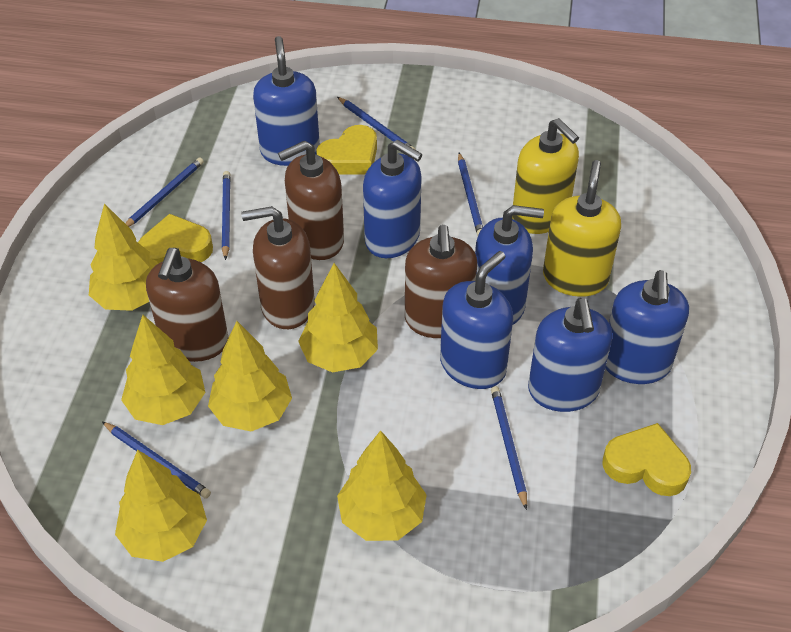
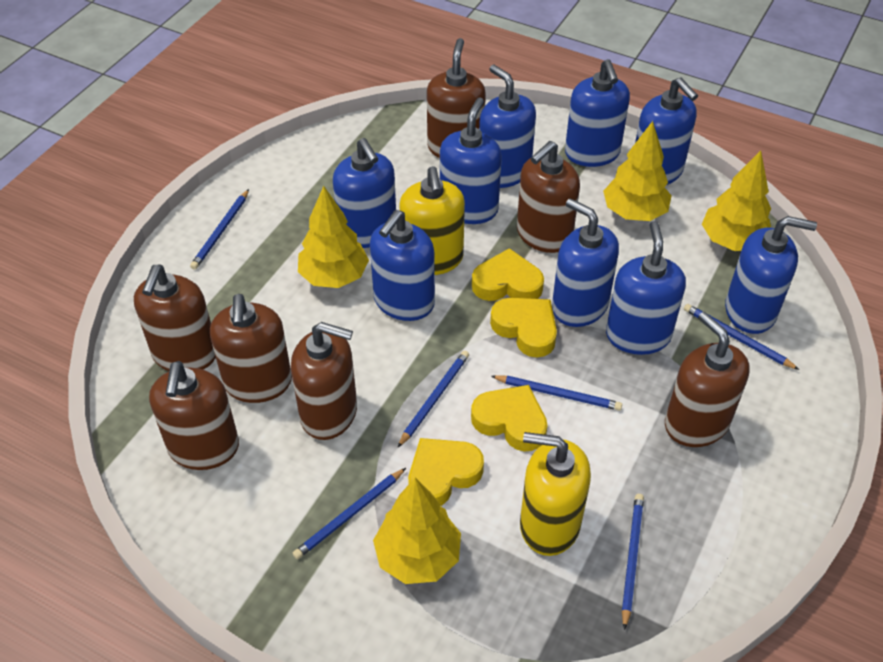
blue soap dispenser: 6 -> 9
brown soap dispenser: 4 -> 7
yellow heart: 3 -> 4
yellow tree: 6 -> 4

